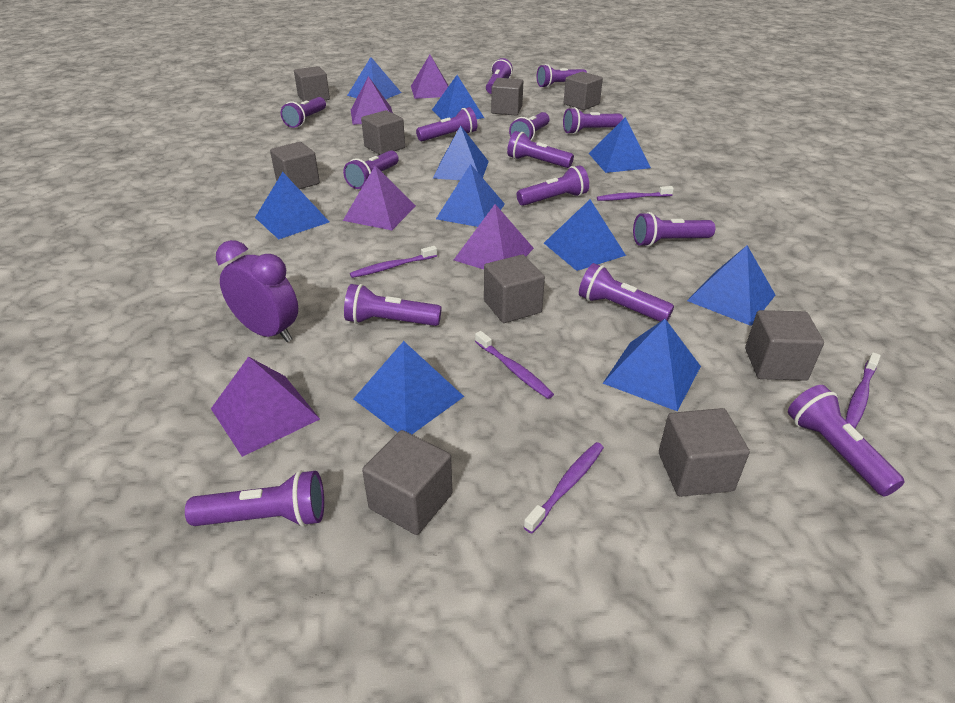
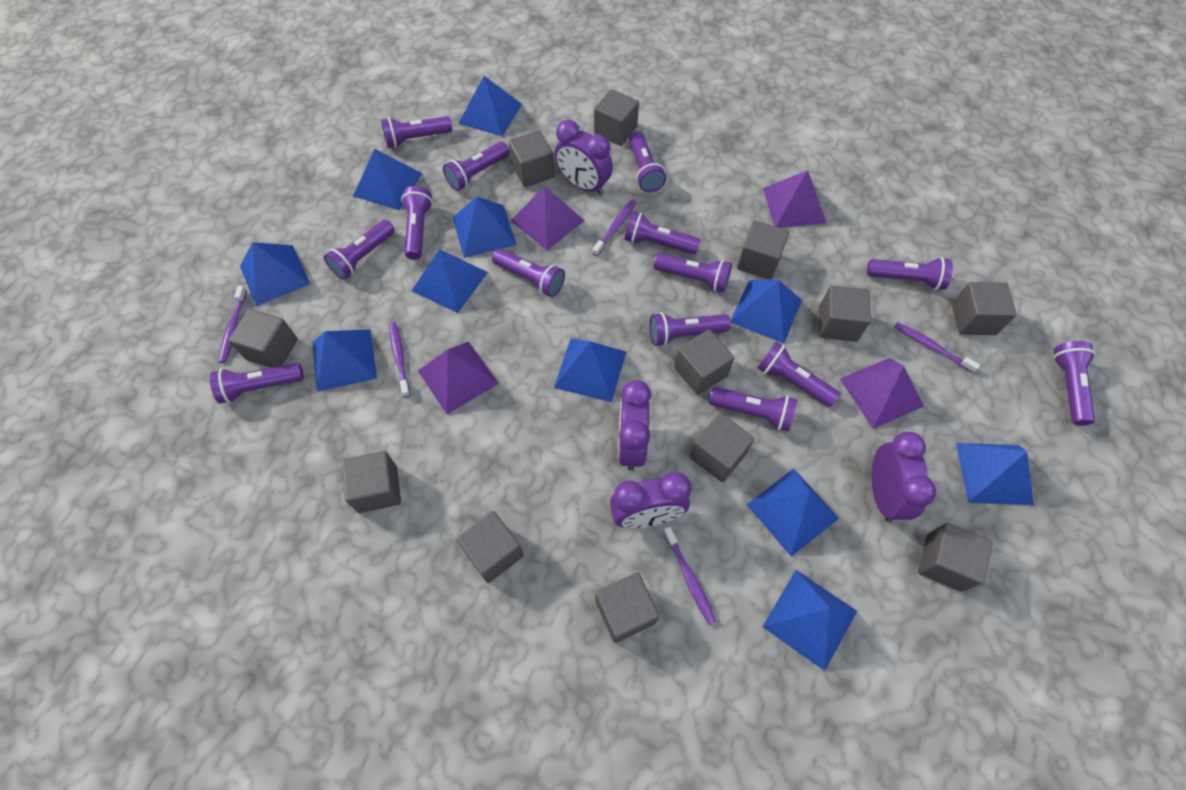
blue pyramid: 10 -> 11
grey cube: 9 -> 12
purple clock: 1 -> 4
purple pyramid: 5 -> 4

